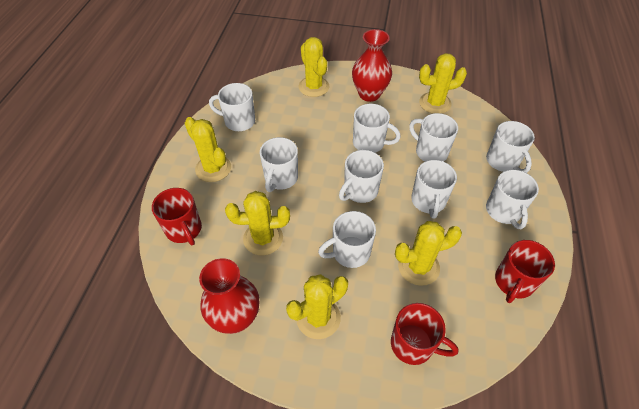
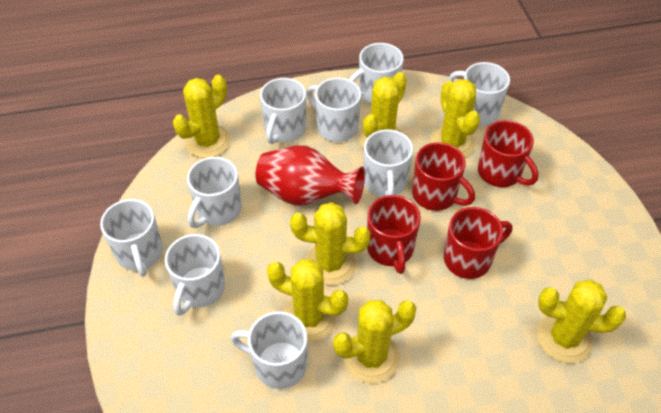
red mug: 3 -> 4
red vase: 2 -> 1
yellow cactus: 6 -> 7

